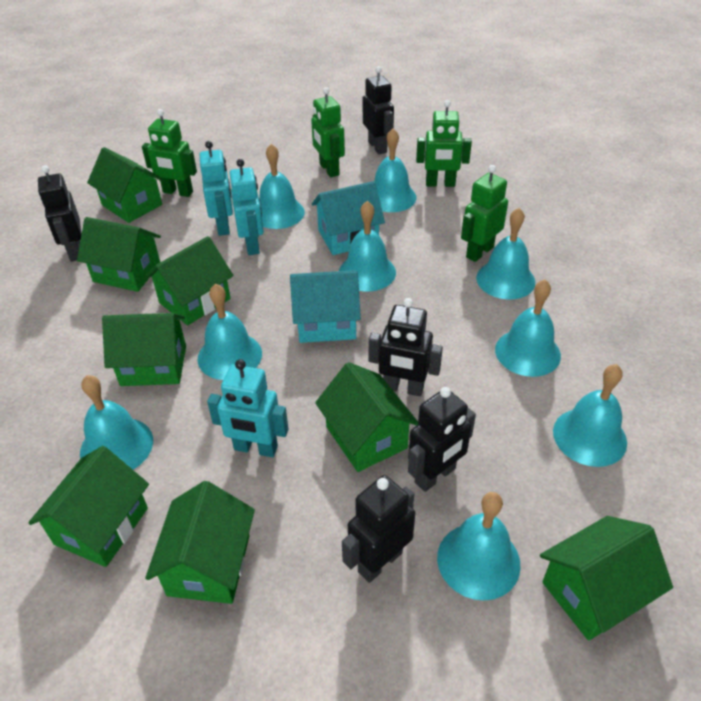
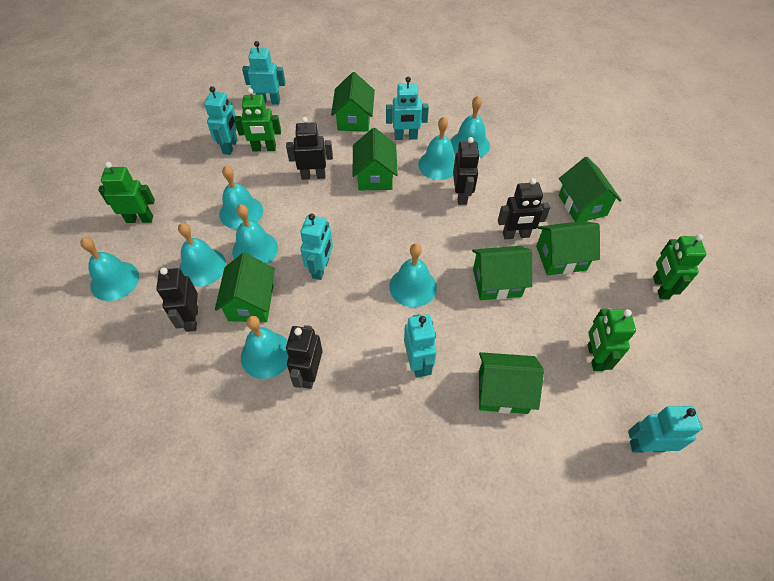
green house: 8 -> 7
turquoise bell: 9 -> 8
turquoise house: 2 -> 0
turquoise robot: 3 -> 6

